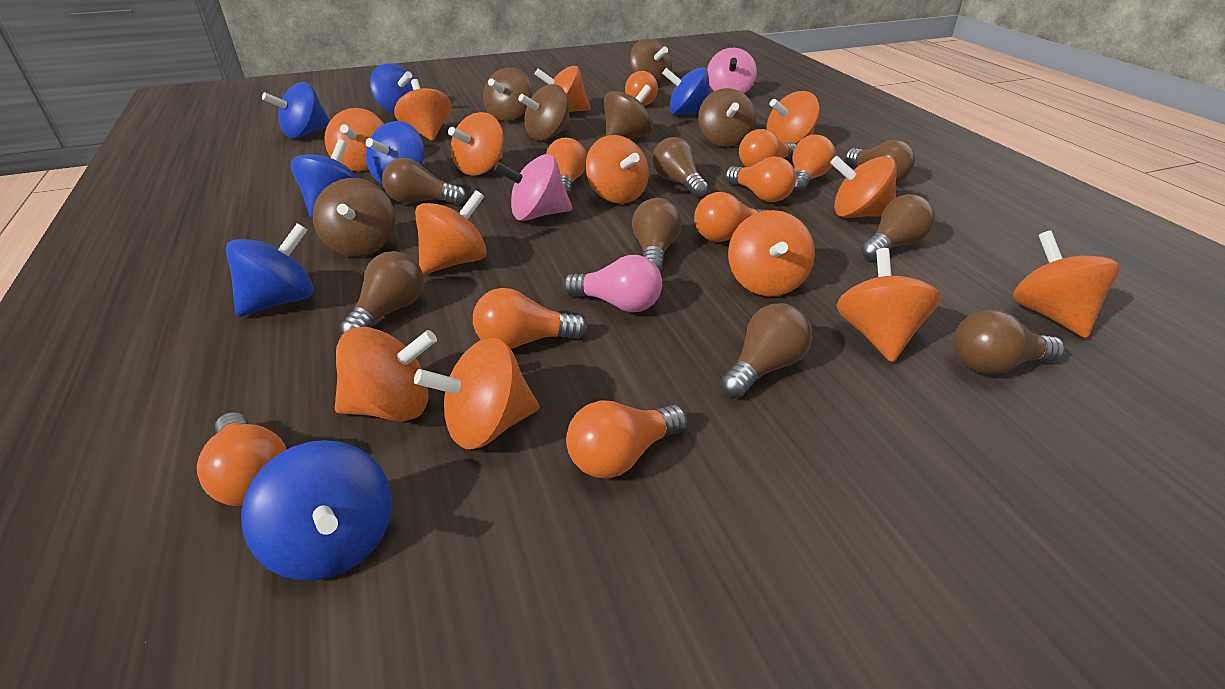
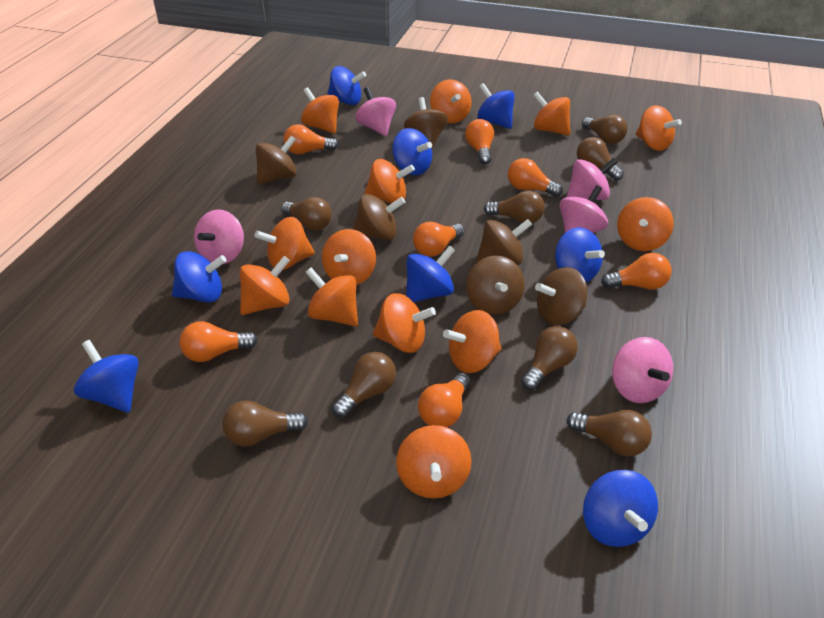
blue spinning top: 7 -> 8
orange light bulb: 9 -> 7
pink light bulb: 1 -> 0
pink spinning top: 2 -> 5

